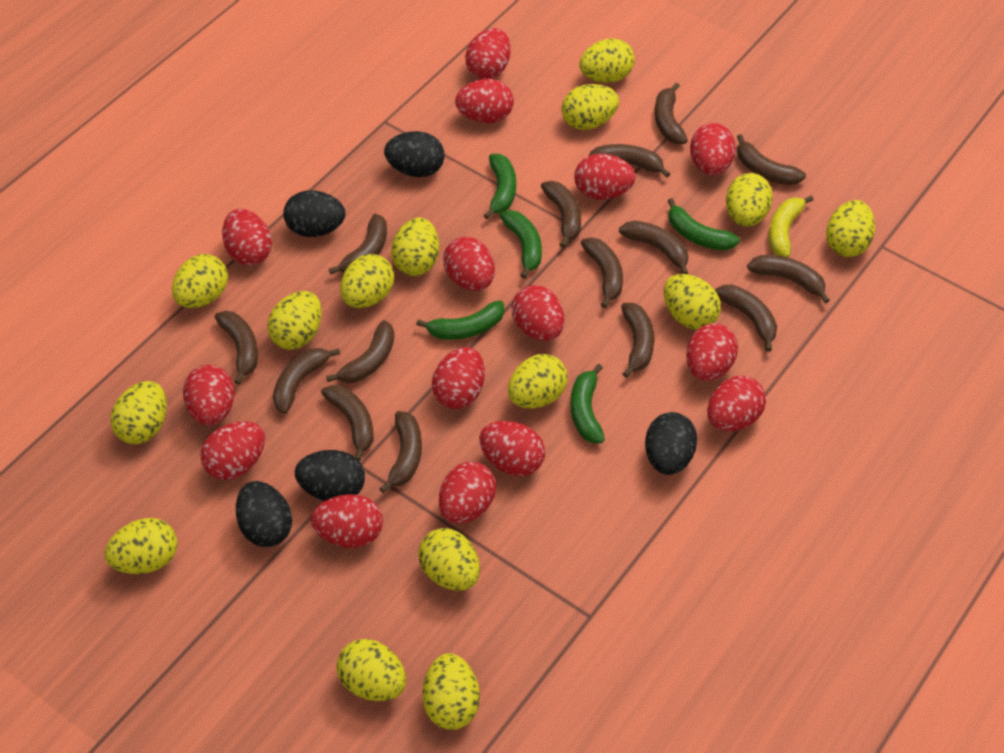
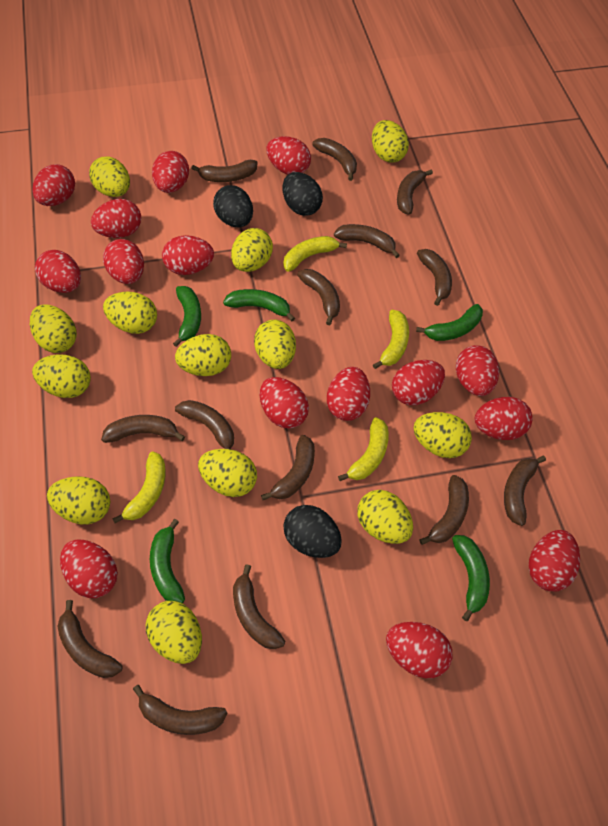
black egg: 5 -> 3
brown banana: 15 -> 14
yellow banana: 1 -> 4
yellow egg: 15 -> 13

